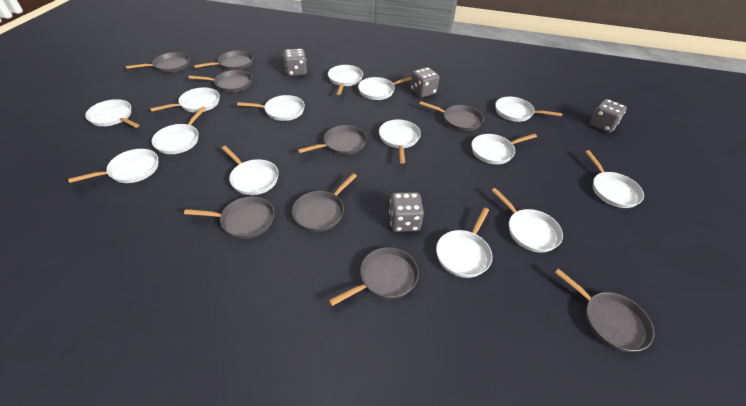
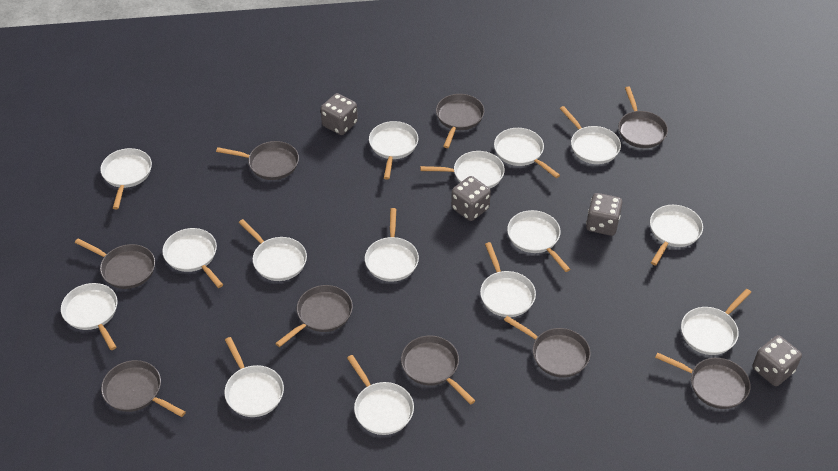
white pan: 14 -> 15

